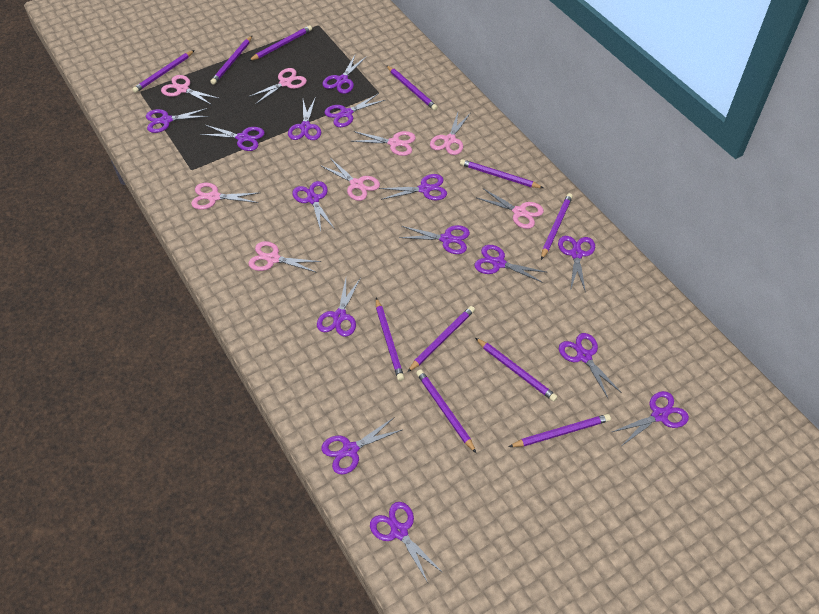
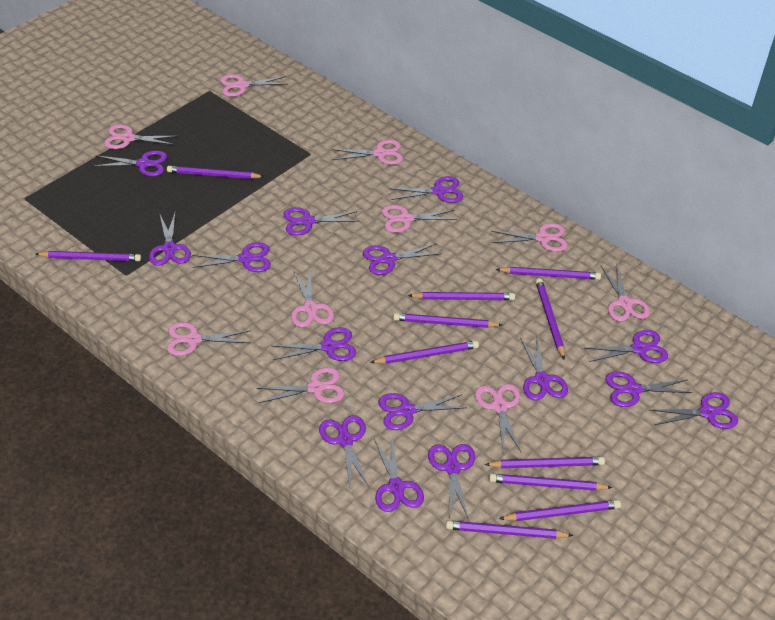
pink scissors: 8 -> 10

